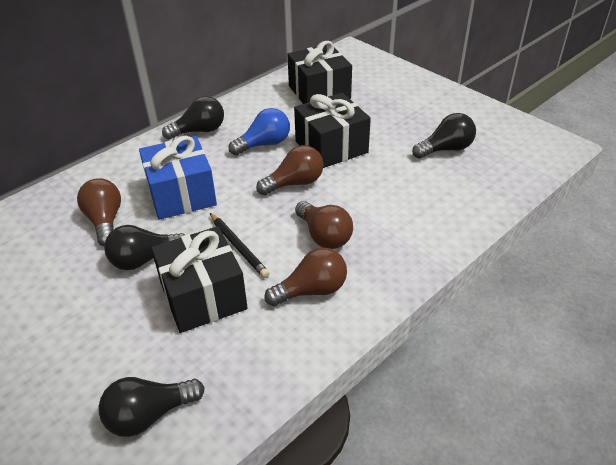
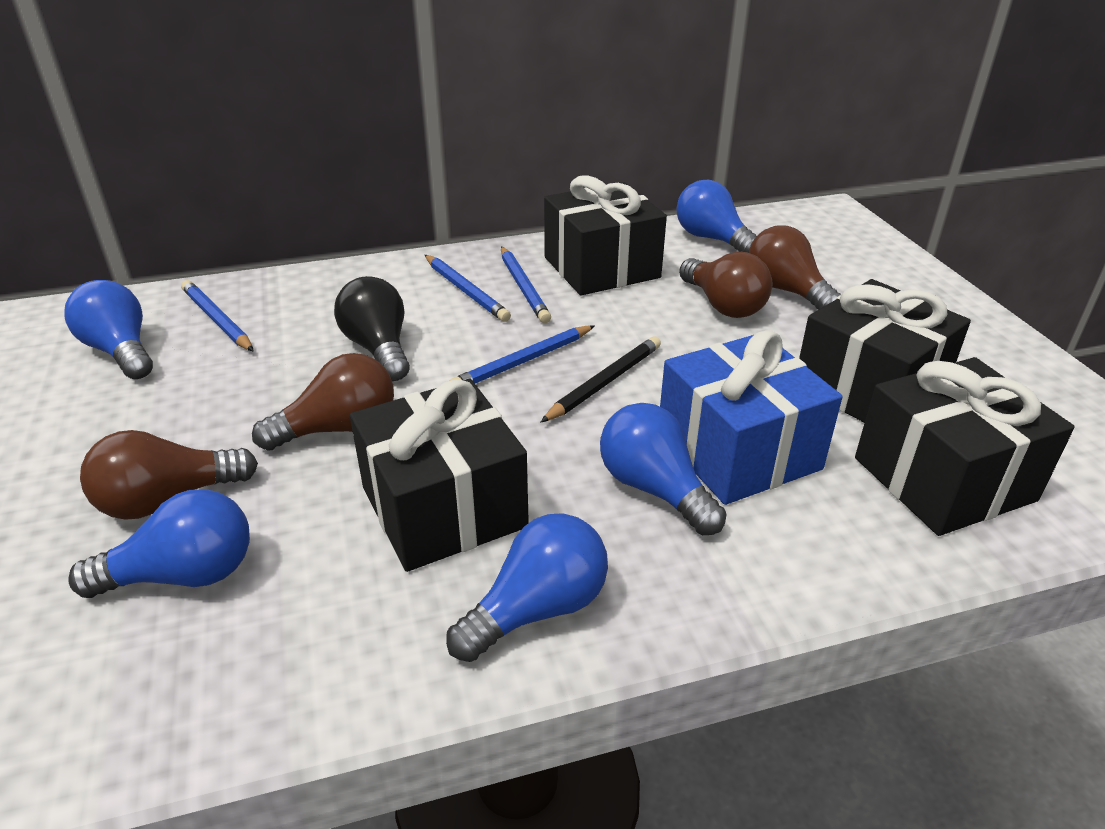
black gift: 3 -> 4
black light bulb: 4 -> 1
blue light bulb: 1 -> 5
blue pencil: 0 -> 4

